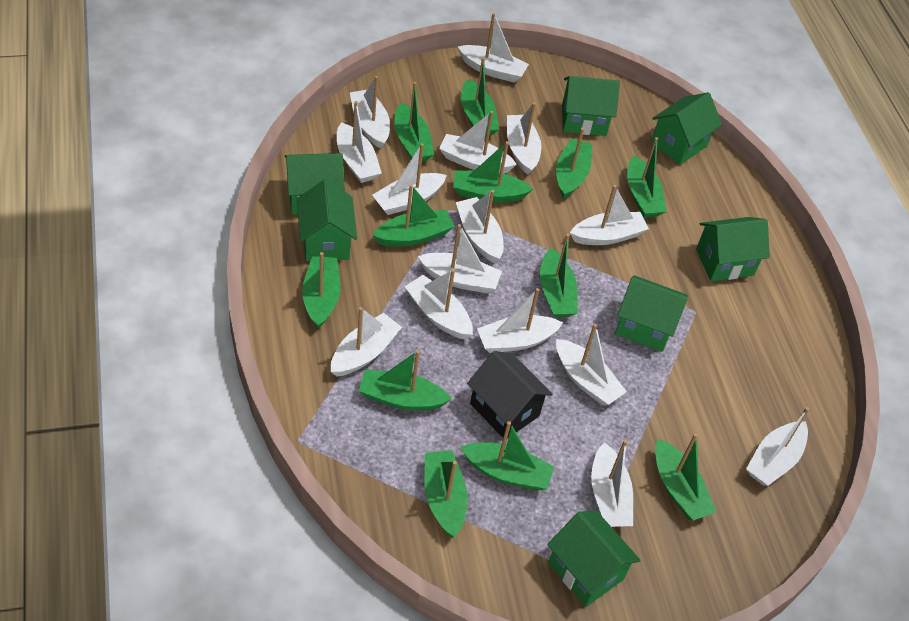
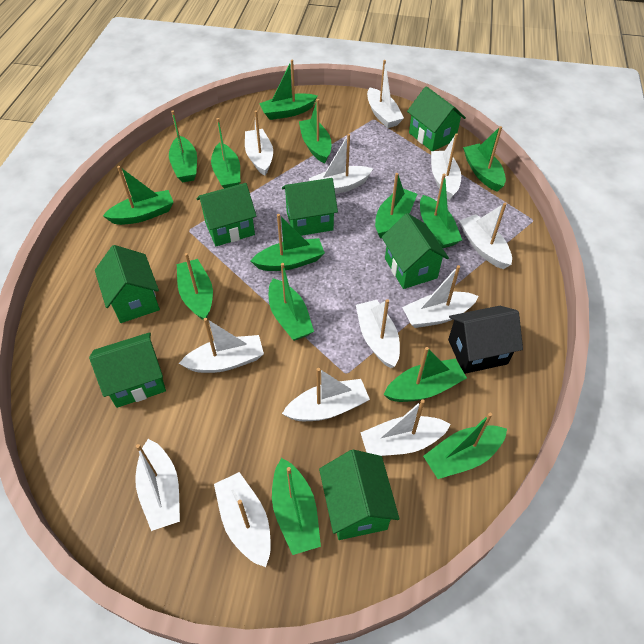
green boat: 12 -> 14
white boat: 15 -> 12

